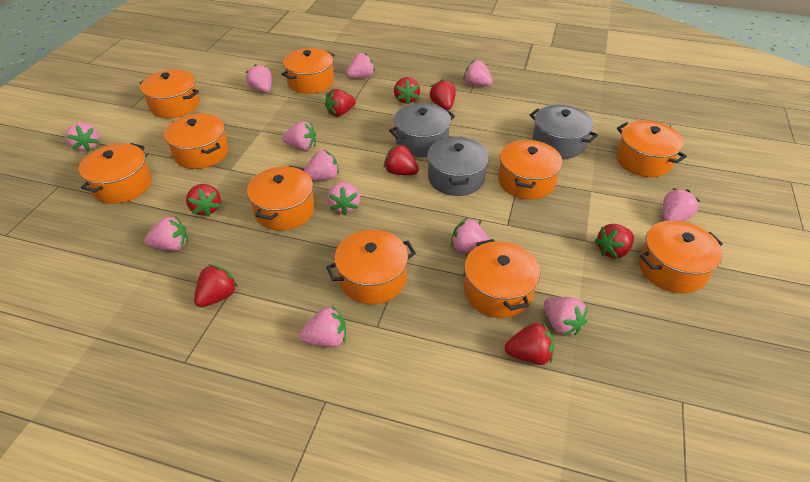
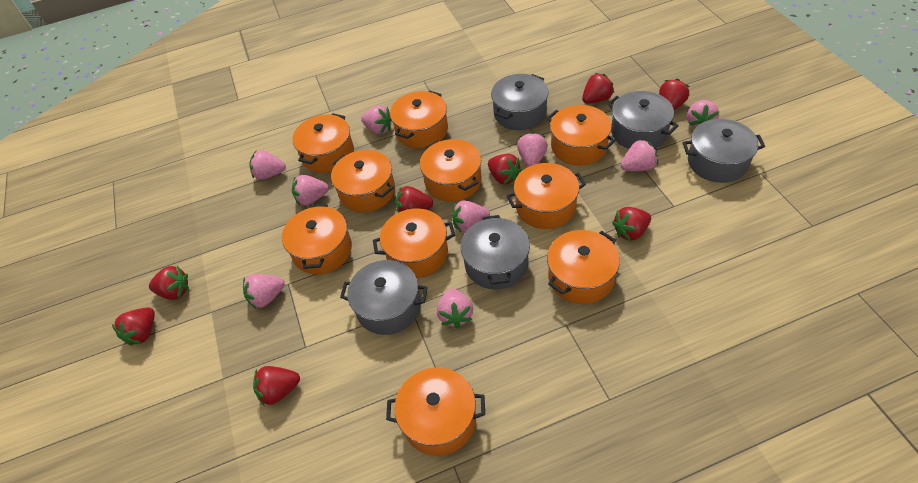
grey pot: 3 -> 5
pink strawberry: 12 -> 9

